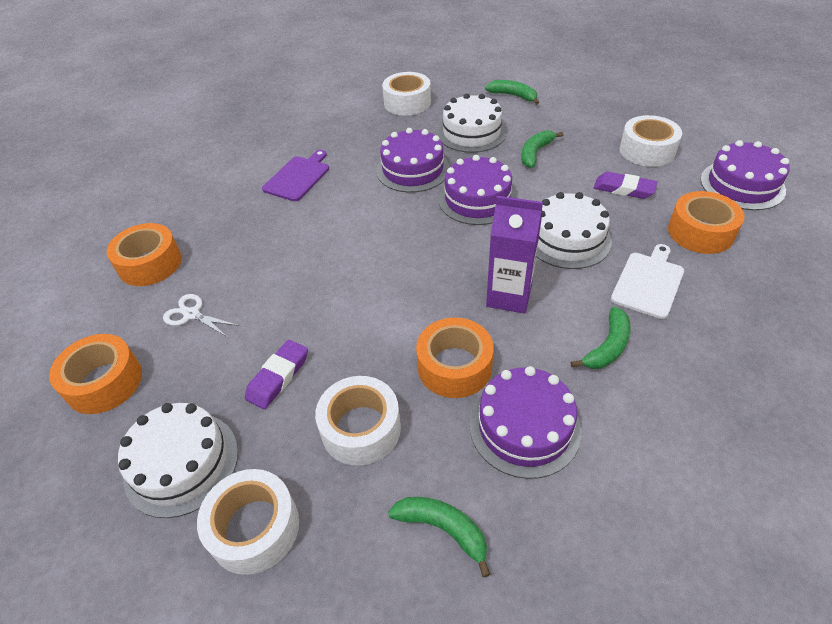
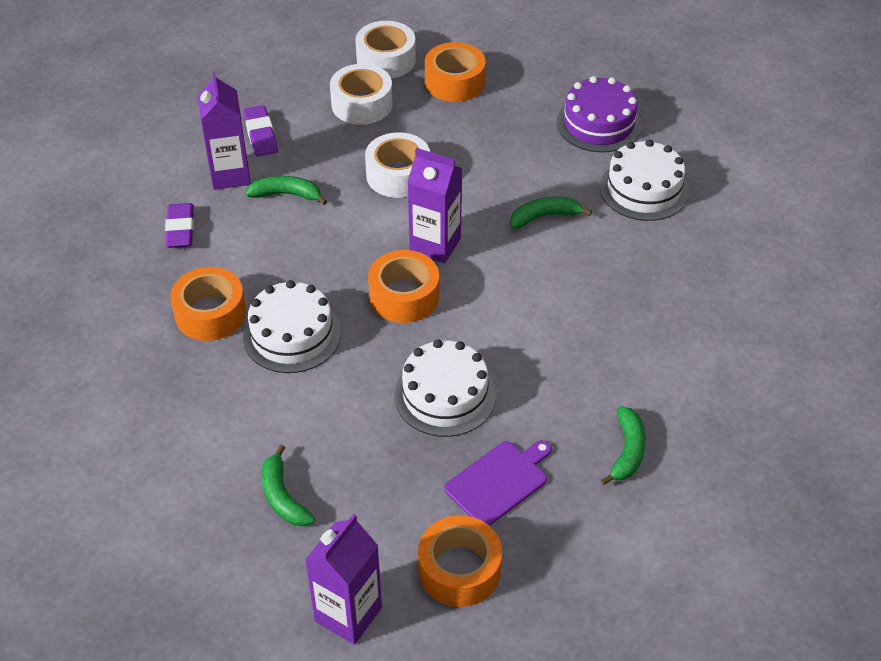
purple cake: 4 -> 1
purple carton: 1 -> 3
white cutting board: 1 -> 0
white scissors: 1 -> 0
white tape: 4 -> 3

